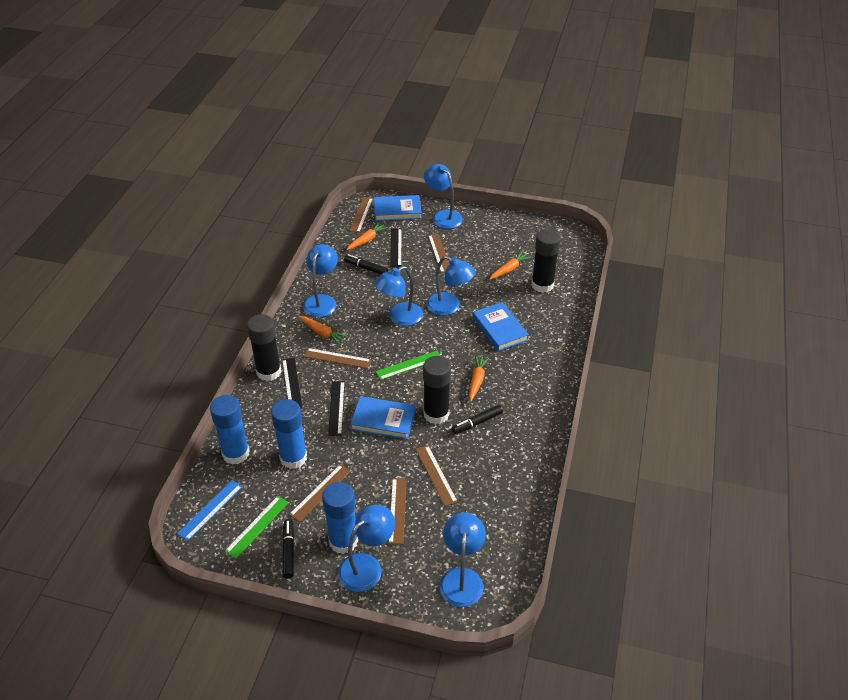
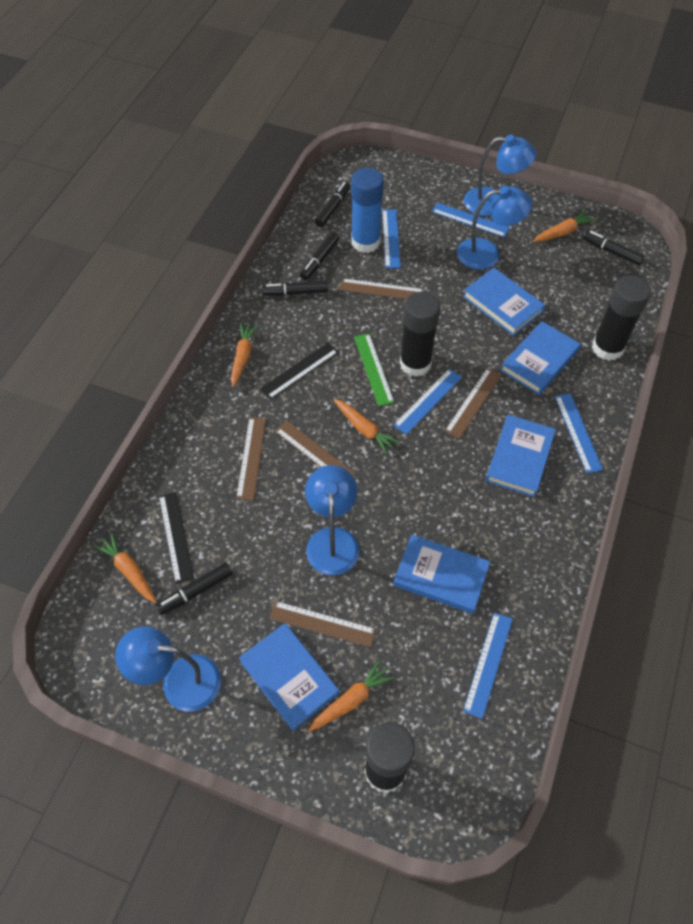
black marker: 3 -> 5
black ruler: 3 -> 2
blue book: 3 -> 5
blue glue stick: 3 -> 1
blue lamp: 6 -> 4
blue ruler: 1 -> 5
brown ruler: 6 -> 5
green ruler: 2 -> 1
orange carrot: 4 -> 5

